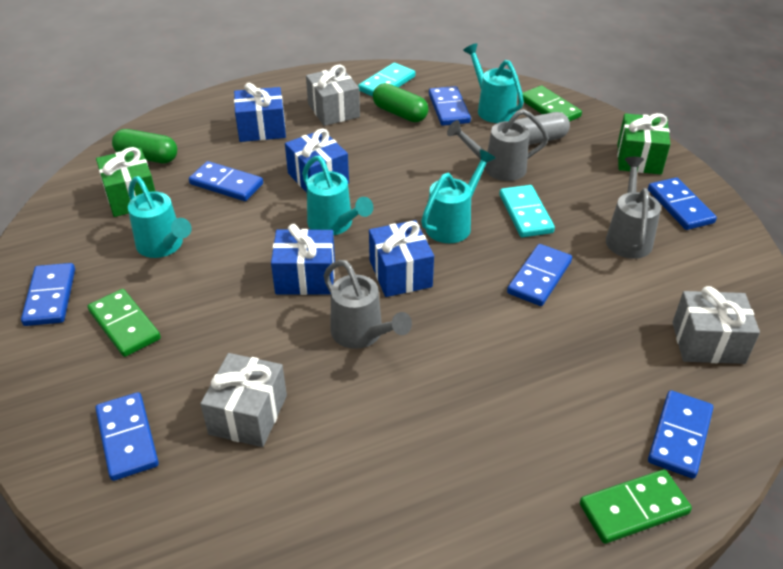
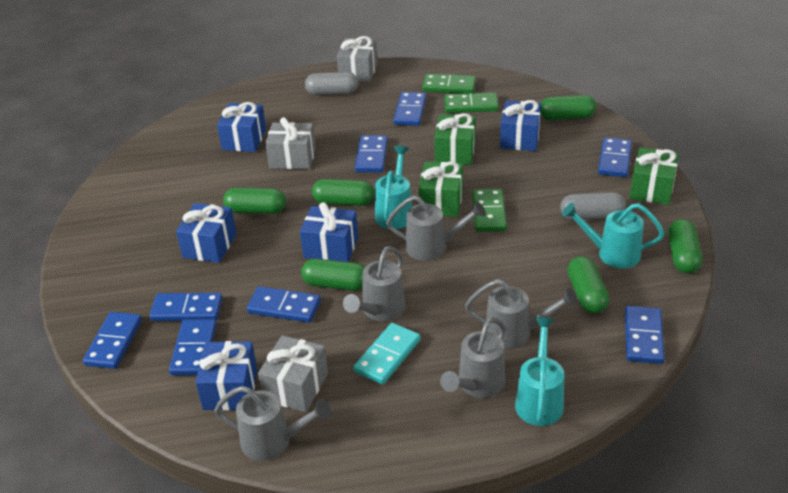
blue domino: 7 -> 8
blue gift: 4 -> 5
green capsule: 2 -> 6
green gift: 2 -> 3
grey capsule: 1 -> 2
grey watering can: 3 -> 5
turquoise domino: 2 -> 1
turquoise watering can: 4 -> 3

